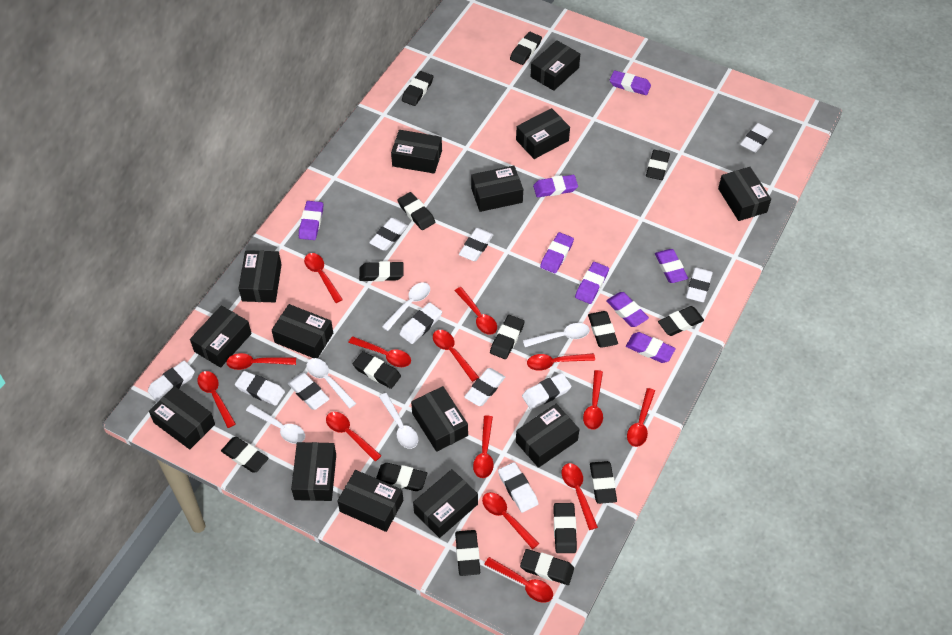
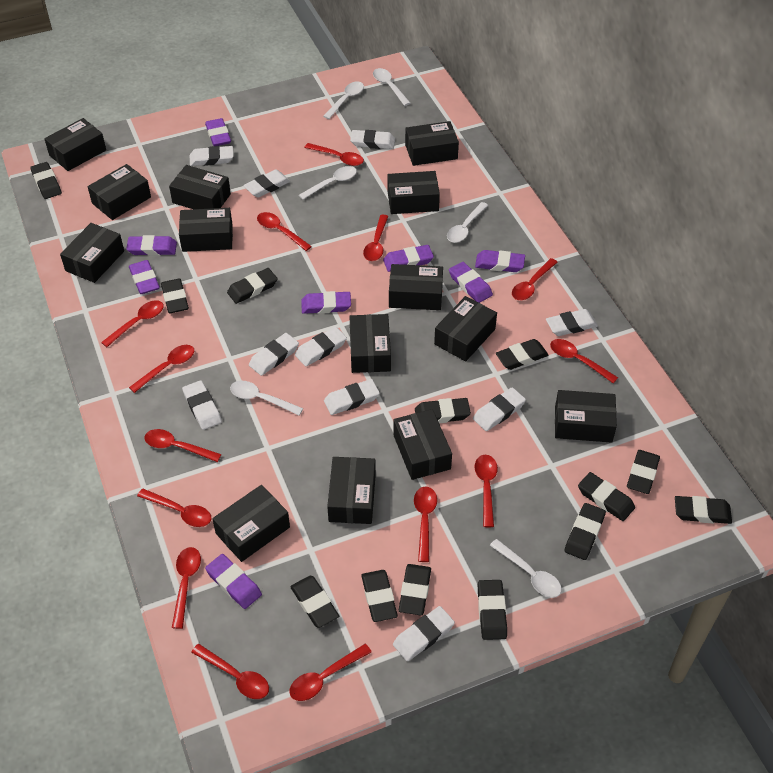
black eraser: 15 -> 13
white eraser: 11 -> 10
white spoon: 5 -> 6

